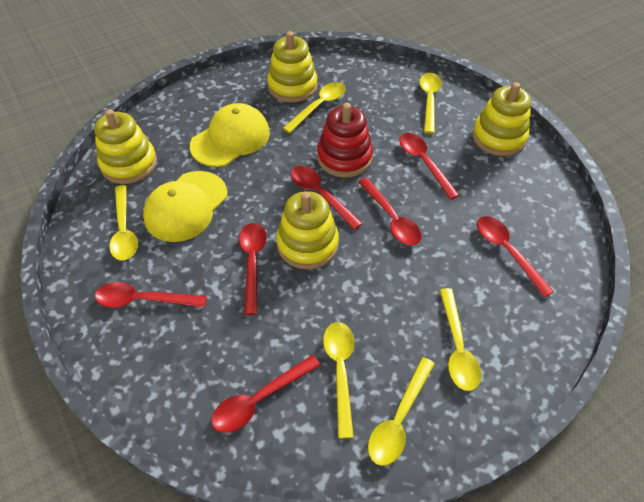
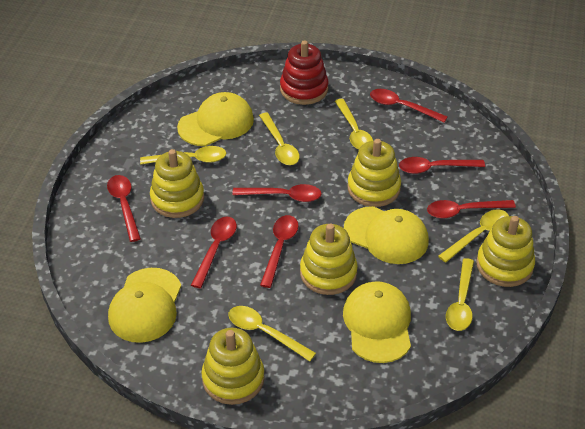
yellow cap: 2 -> 4
yellow stacking toy: 4 -> 5

